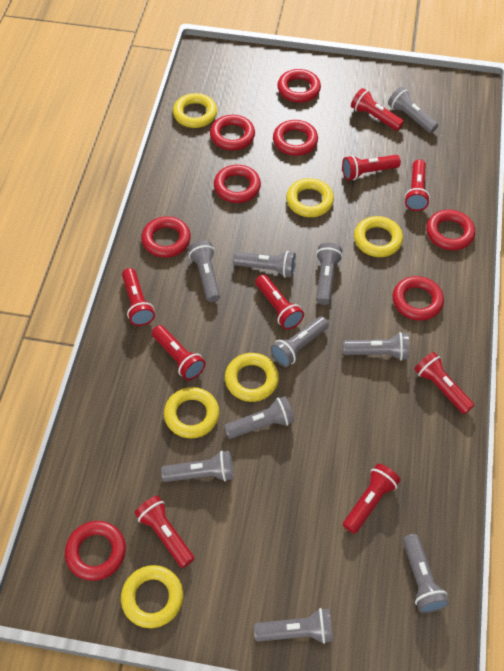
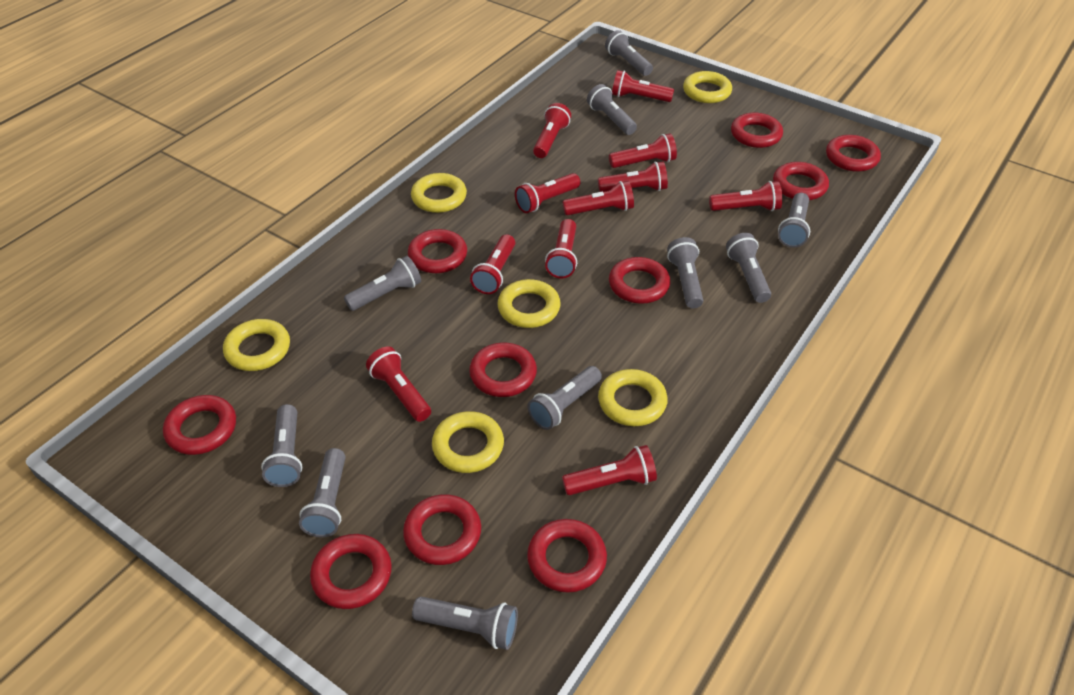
red flashlight: 9 -> 11
red ring: 8 -> 10

